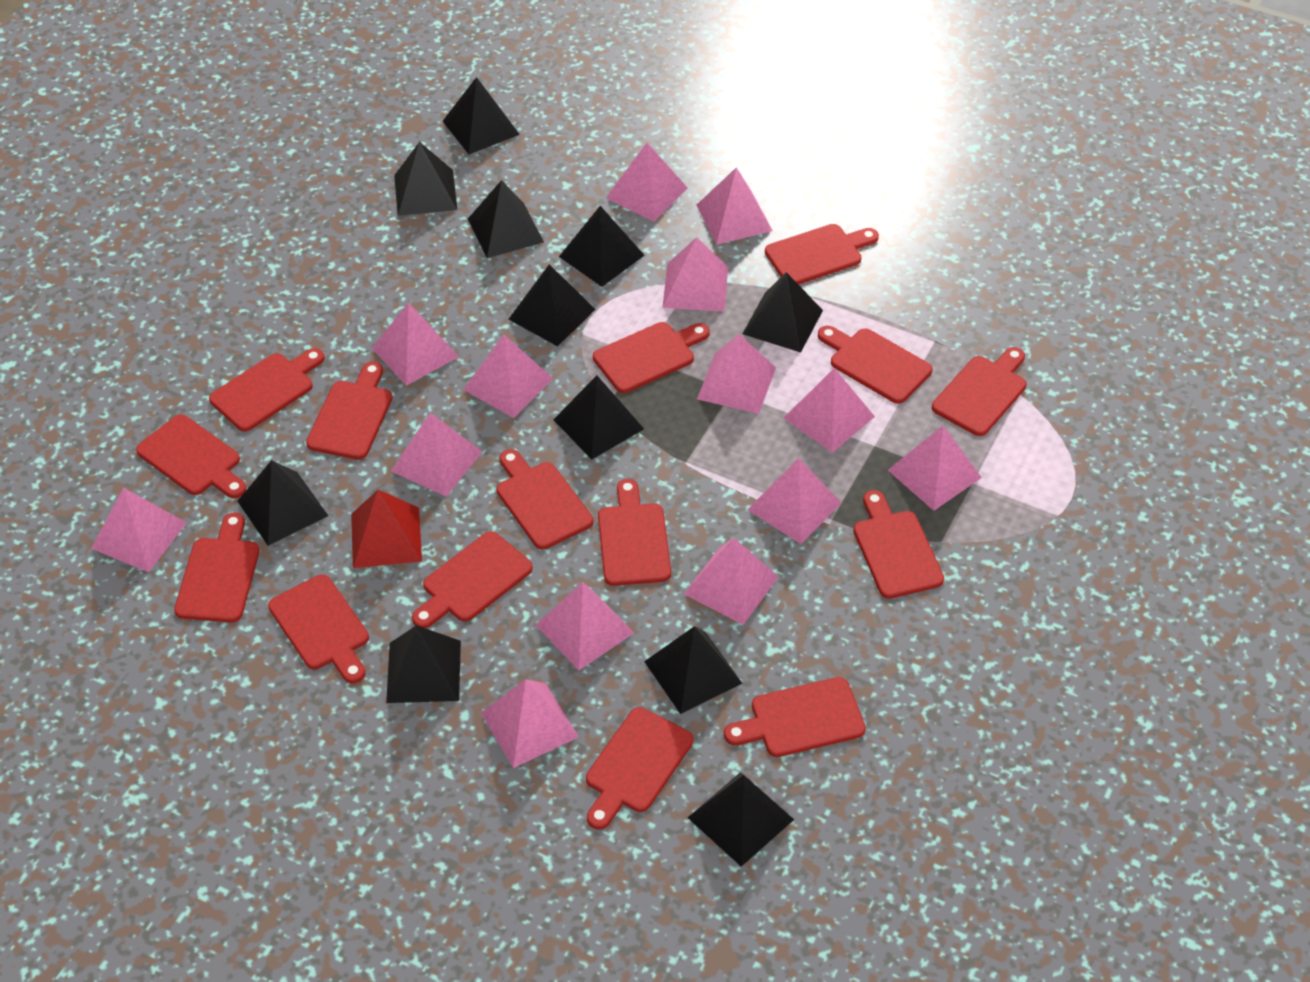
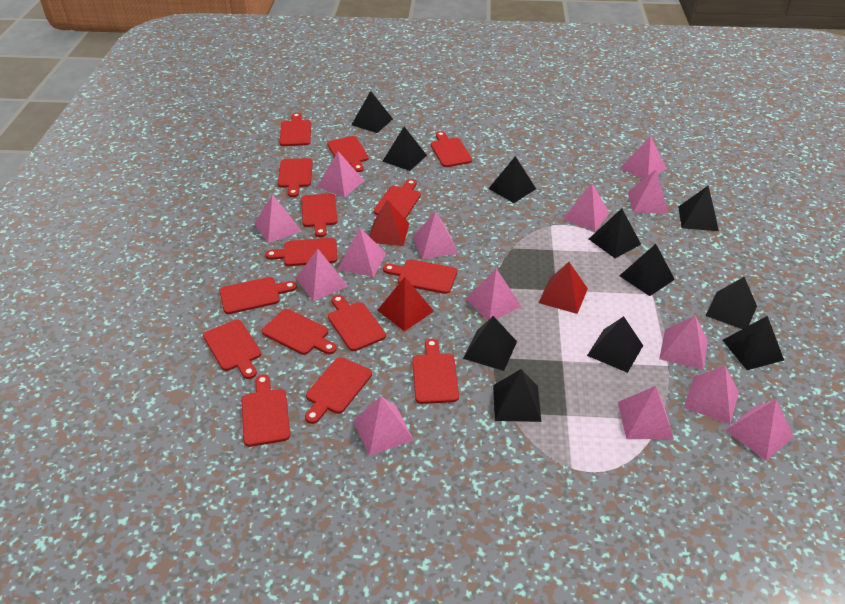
red pyramid: 1 -> 3

